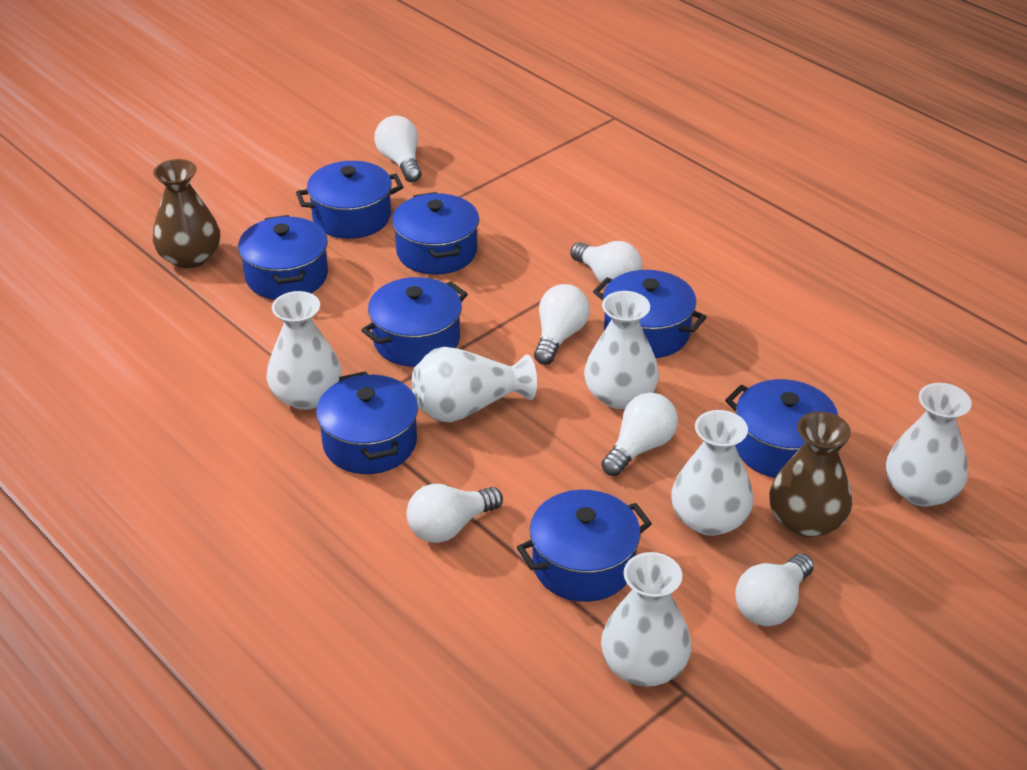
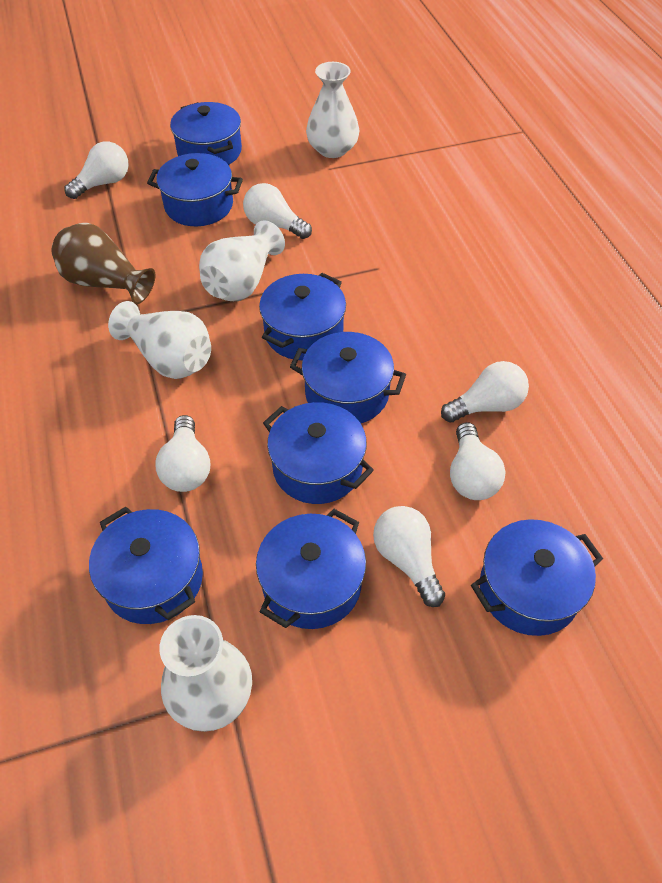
brown vase: 2 -> 1
white vase: 6 -> 4

